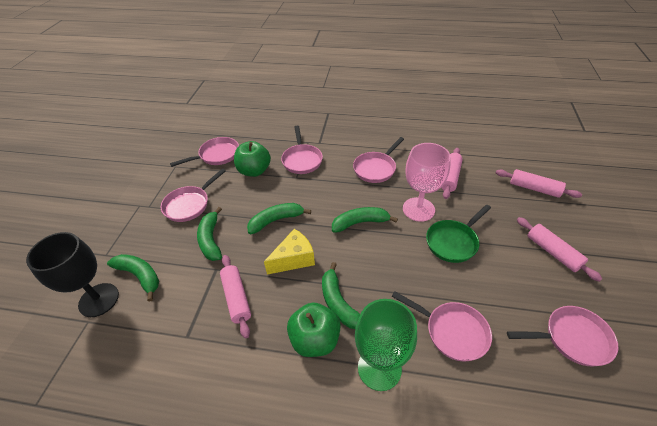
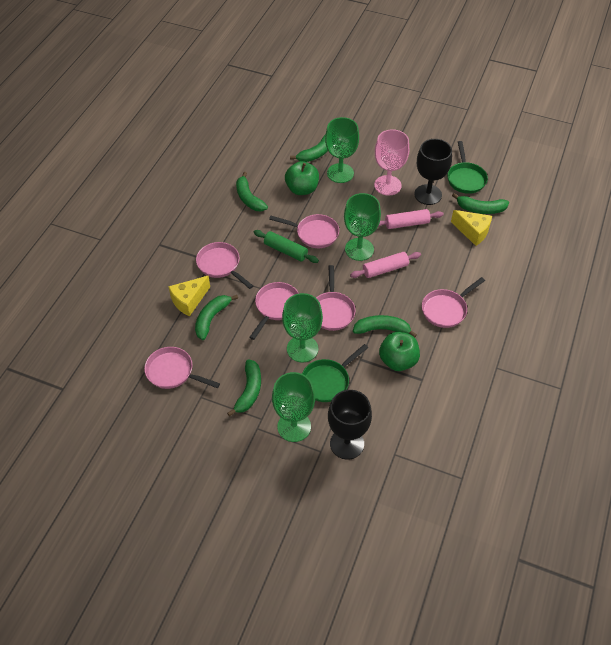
black goblet: 1 -> 2
green banana: 5 -> 6
green goblet: 1 -> 4
green pan: 1 -> 2
green rolling pin: 0 -> 1
pink rolling pin: 4 -> 2
yellow cheese: 1 -> 2

